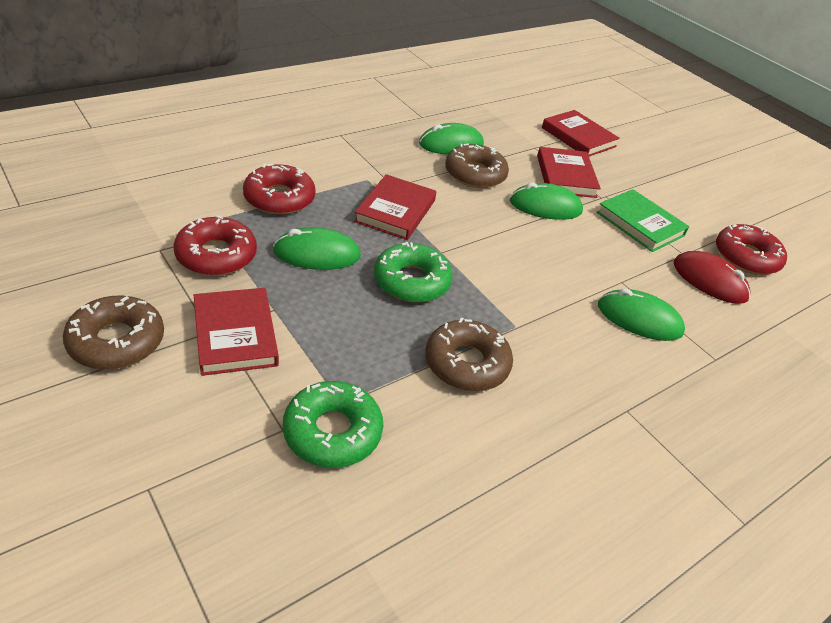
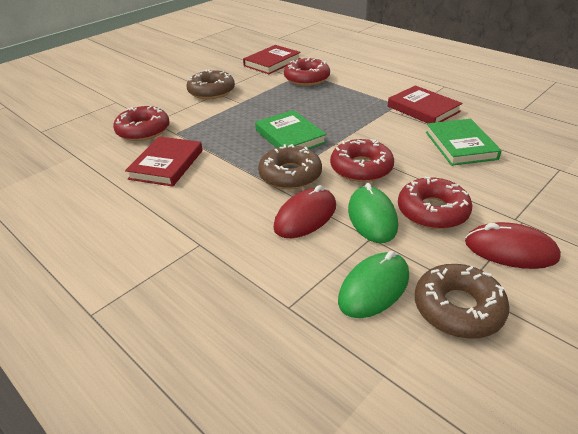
green book: 1 -> 2
green donut: 2 -> 0
green mouse: 4 -> 2
red book: 4 -> 3
red donut: 3 -> 4
red mouse: 1 -> 2

